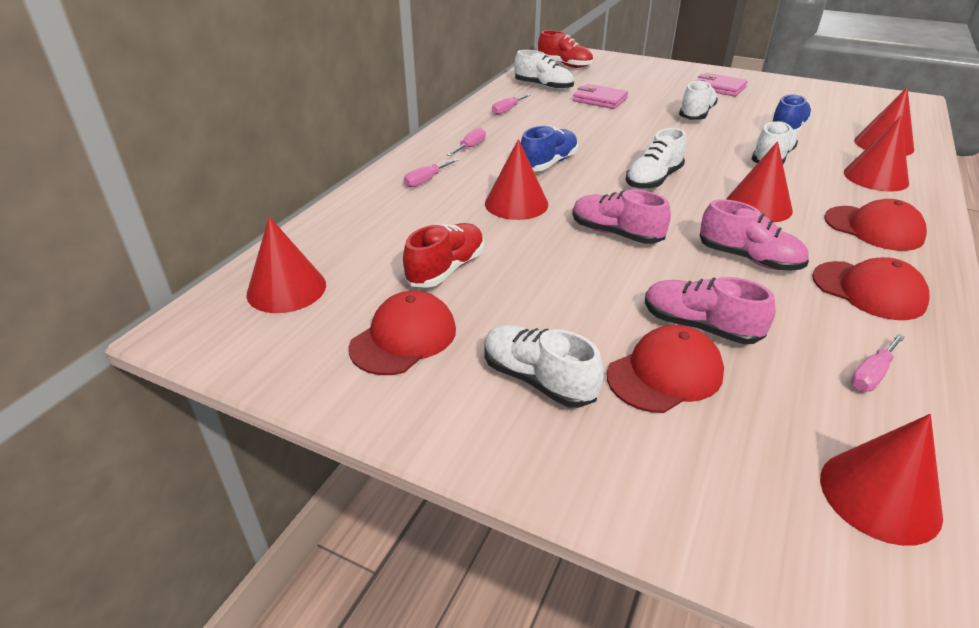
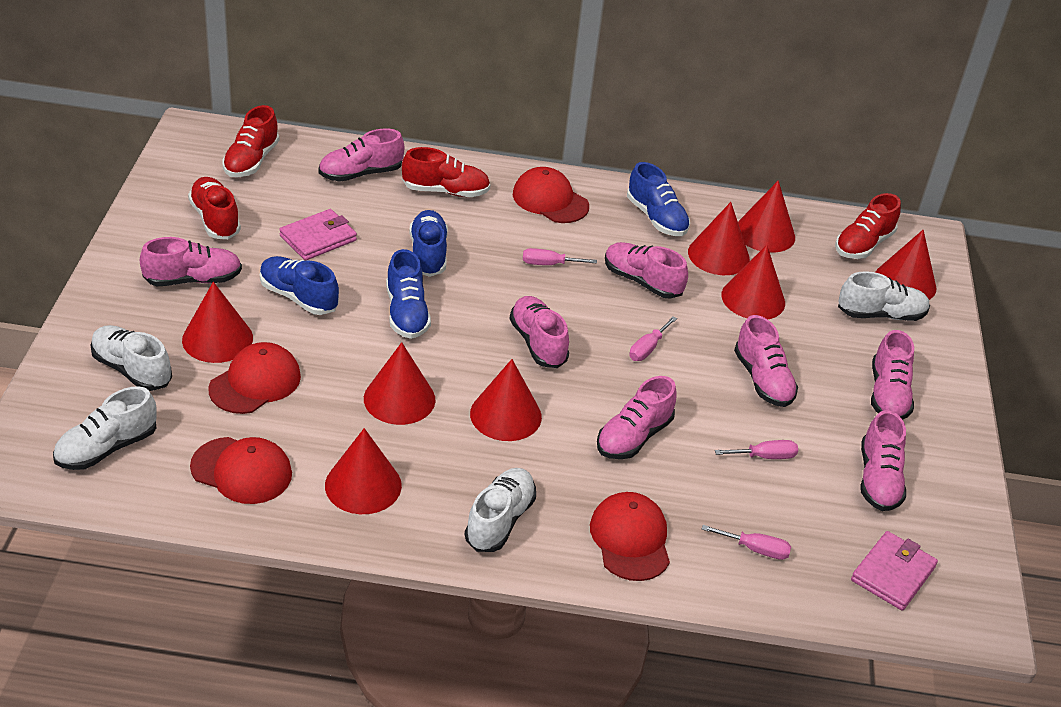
blue shoe: 2 -> 4
pink shoe: 3 -> 8
red cone: 6 -> 8
red shoe: 2 -> 4
white shoe: 5 -> 4

